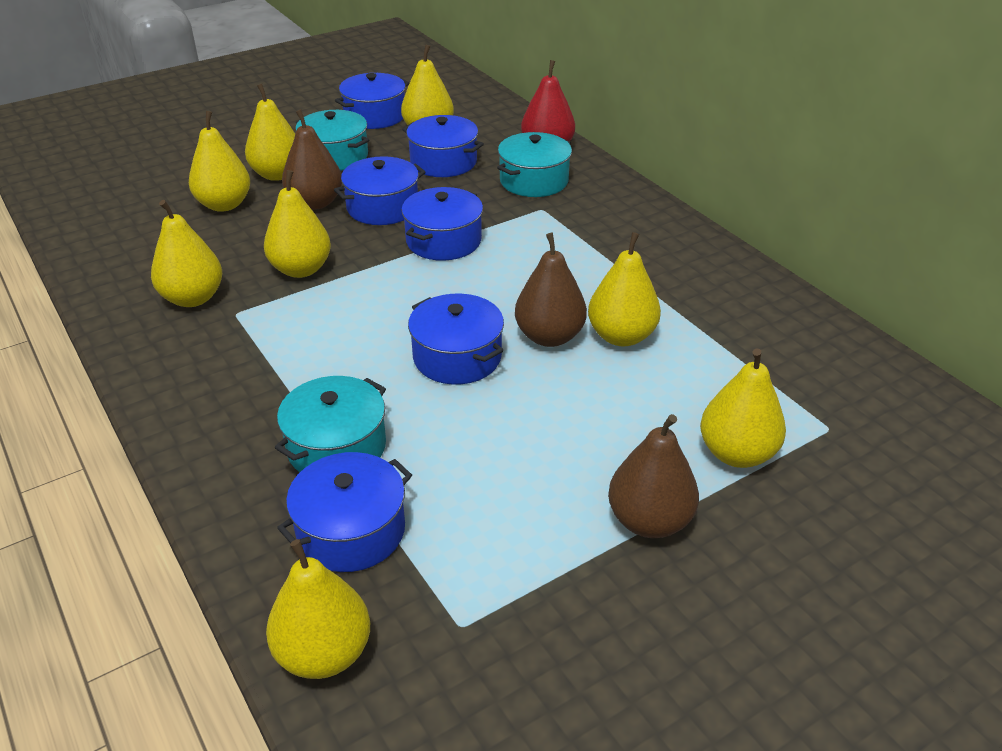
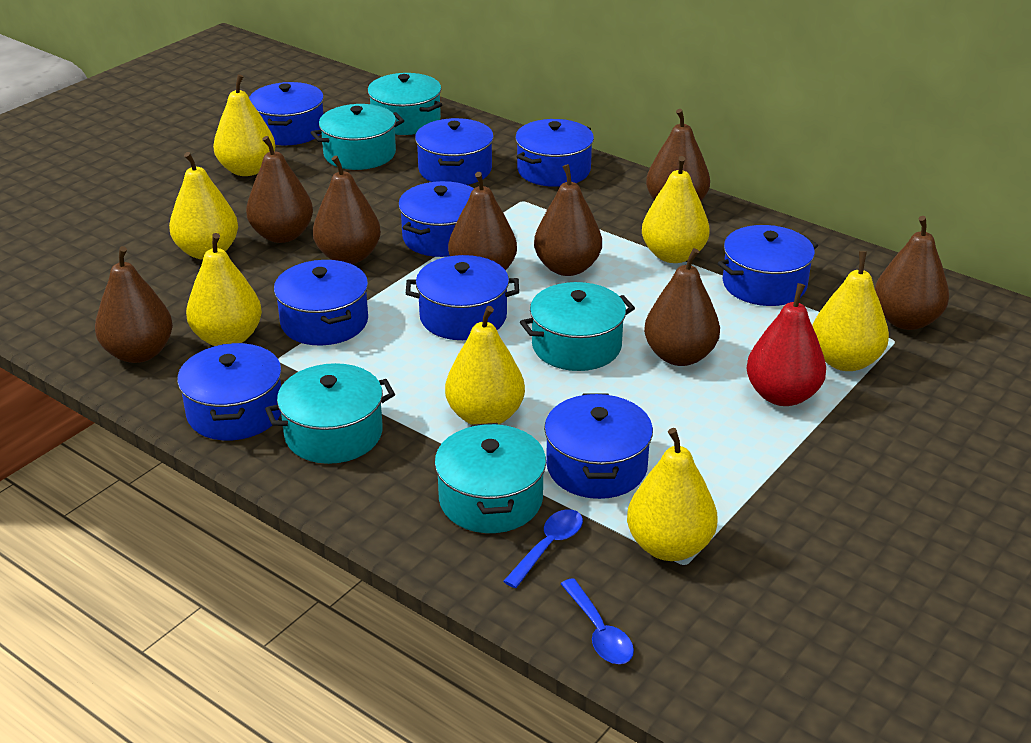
blue pot: 6 -> 9
blue spoon: 0 -> 2
brown pear: 3 -> 8
turquoise pot: 3 -> 5
yellow pear: 8 -> 7

